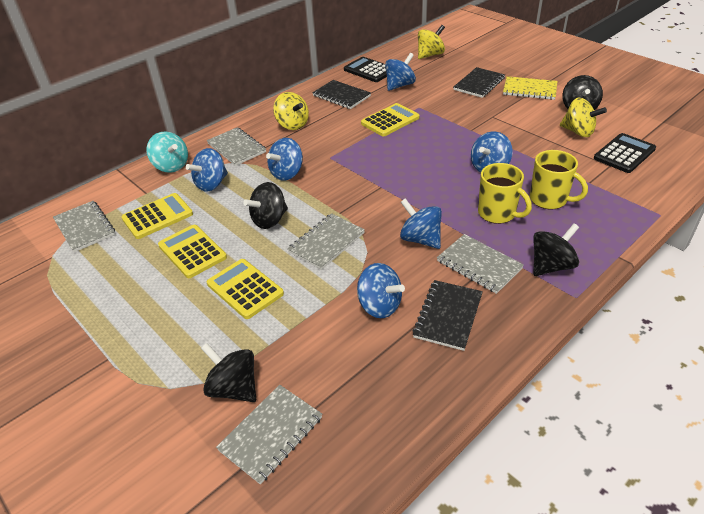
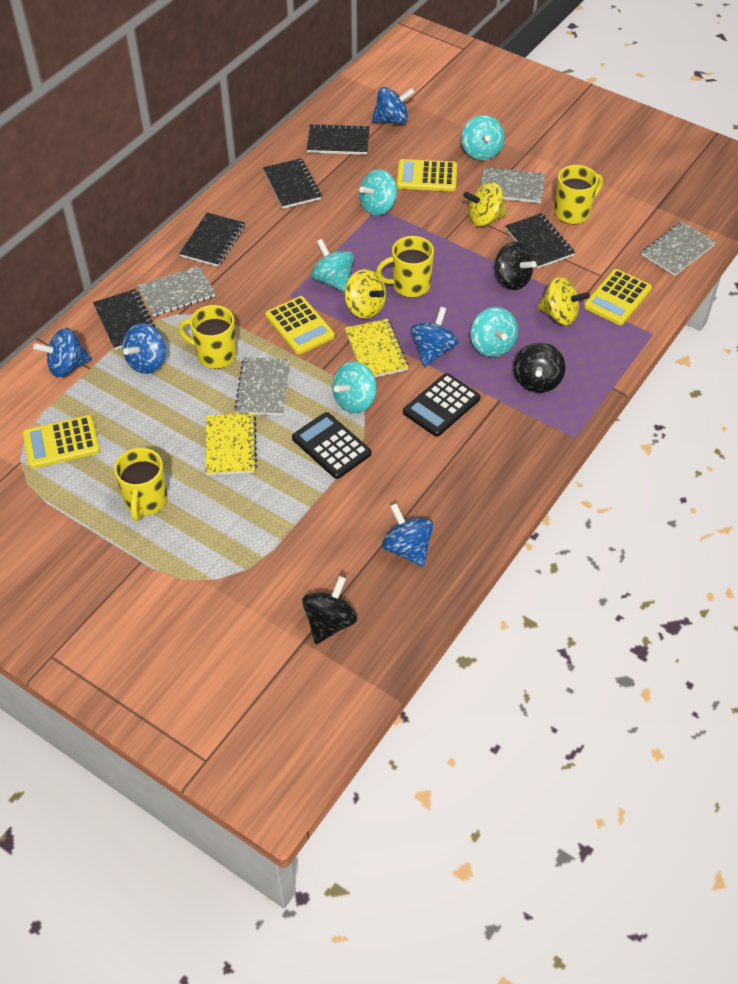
black notebook: 3 -> 5
black spinning top: 4 -> 3
blue spinning top: 6 -> 5
grey notebook: 5 -> 4
turquoise spinning top: 1 -> 5
yellow mug: 2 -> 4
yellow notebook: 1 -> 2

